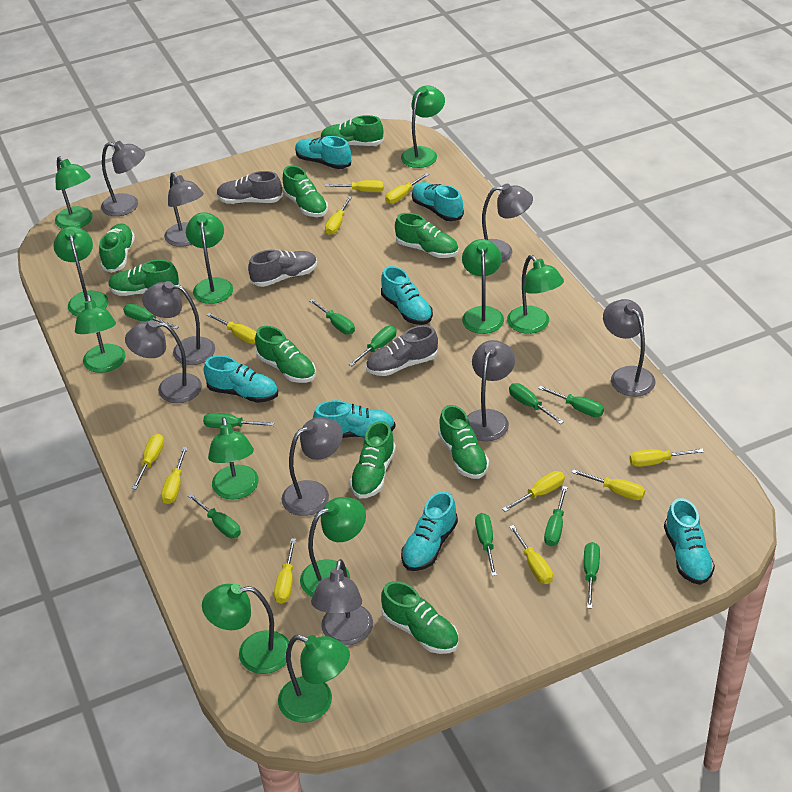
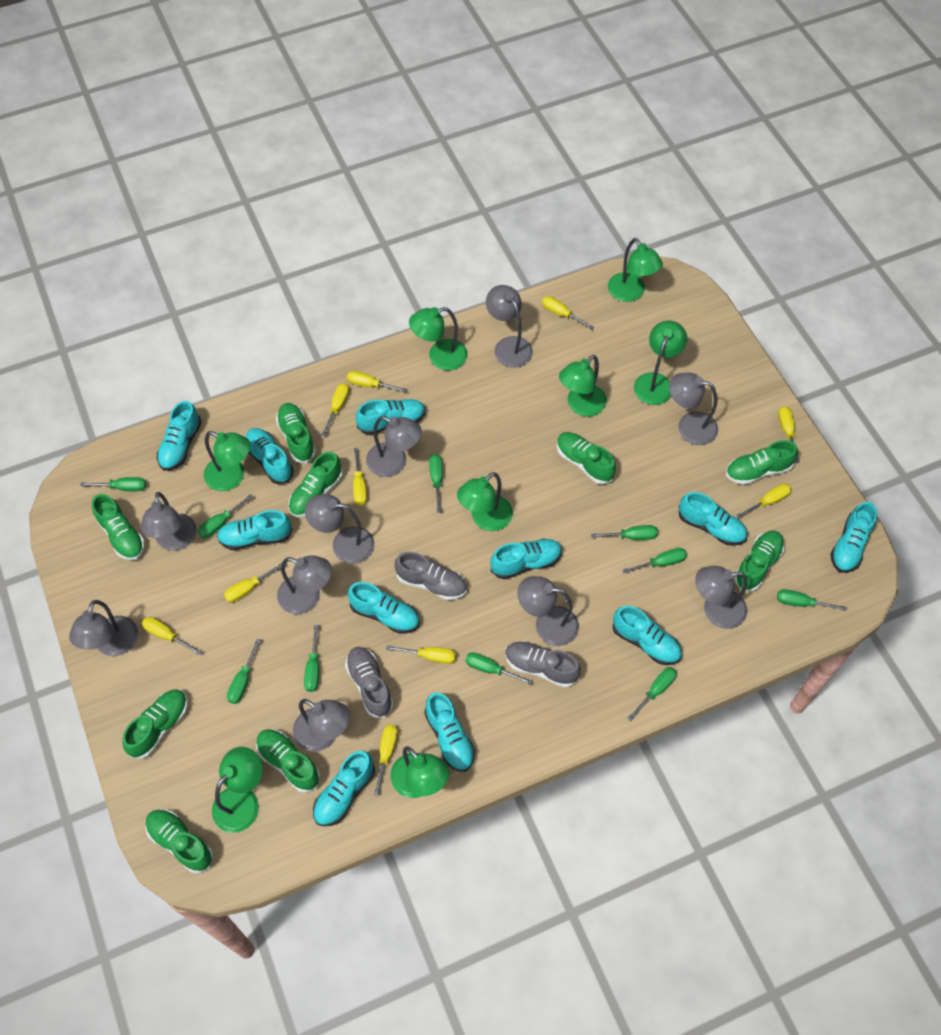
green lamp: 11 -> 8
grey lamp: 9 -> 10
turquoise shoe: 7 -> 11
yellow screwdriver: 11 -> 10

